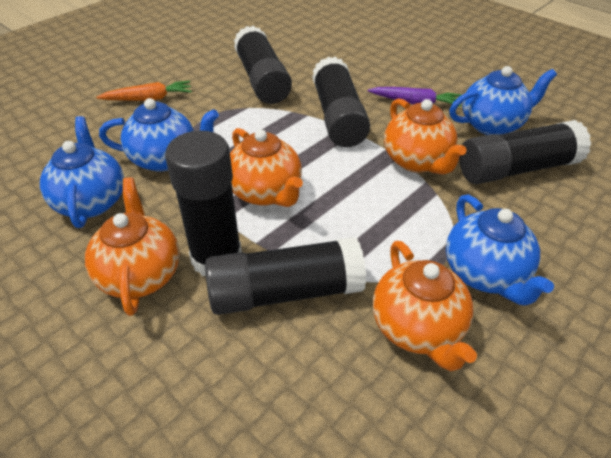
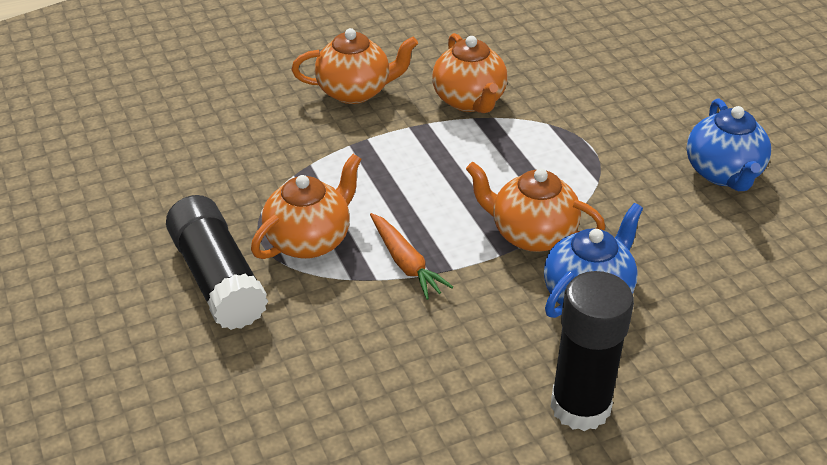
black glue stick: 5 -> 2
blue teapot: 4 -> 2
purple carrot: 1 -> 0

